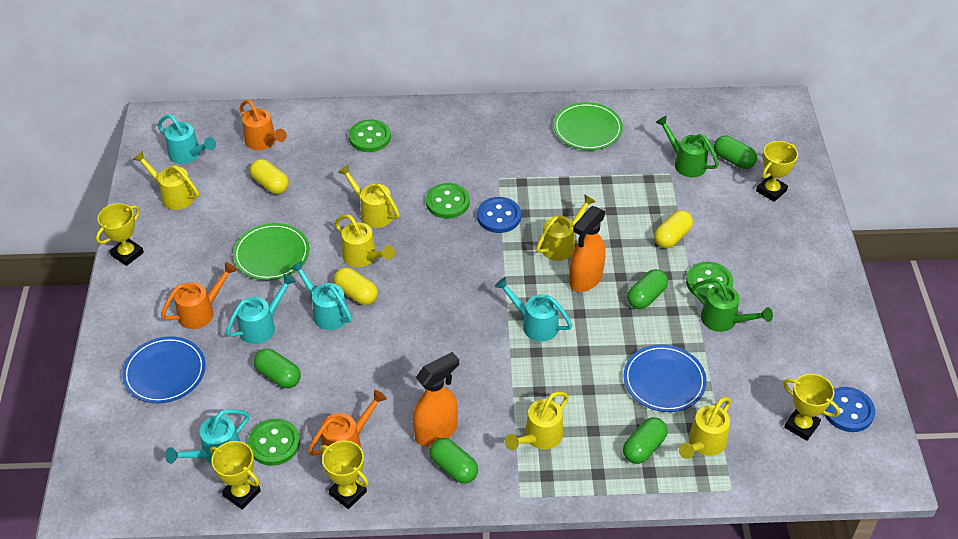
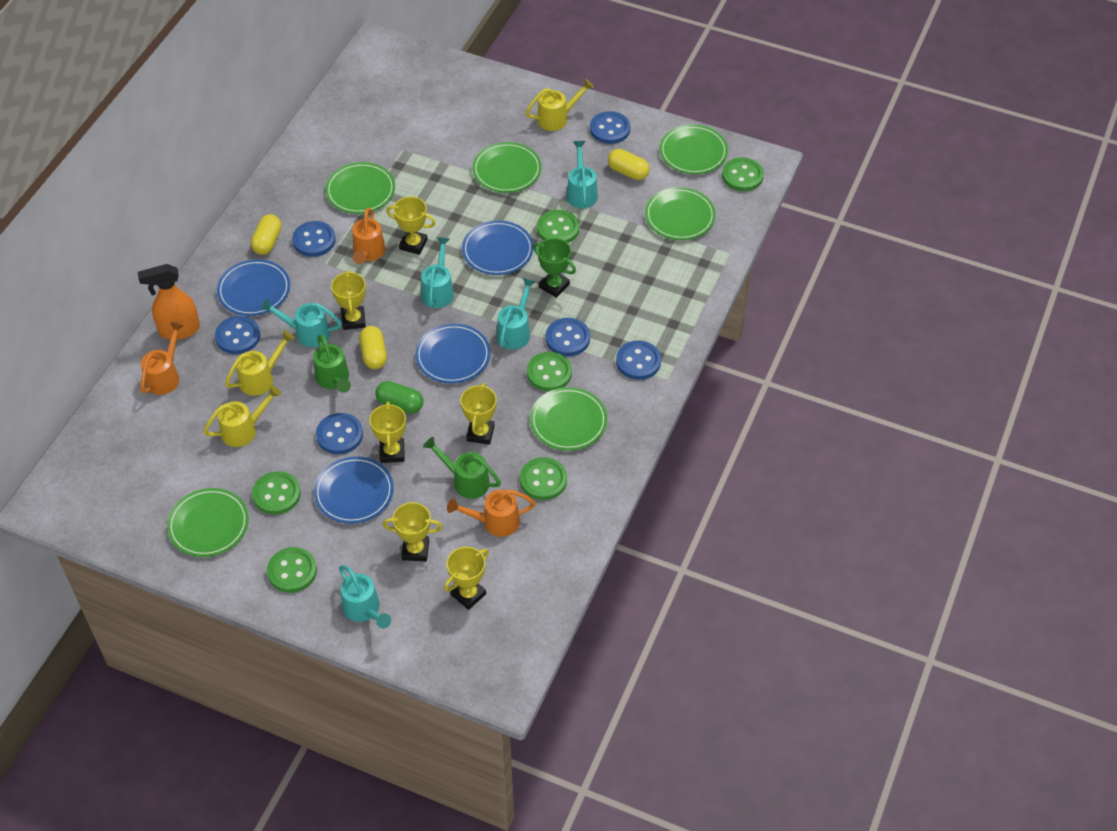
blue button: 2 -> 6
blue plate: 2 -> 4
green button: 4 -> 6
green capsule: 5 -> 1
green plate: 2 -> 6
green trophy: 0 -> 1
orange spray bottle: 2 -> 1
yellow trophy: 5 -> 6
yellow watering can: 6 -> 3

